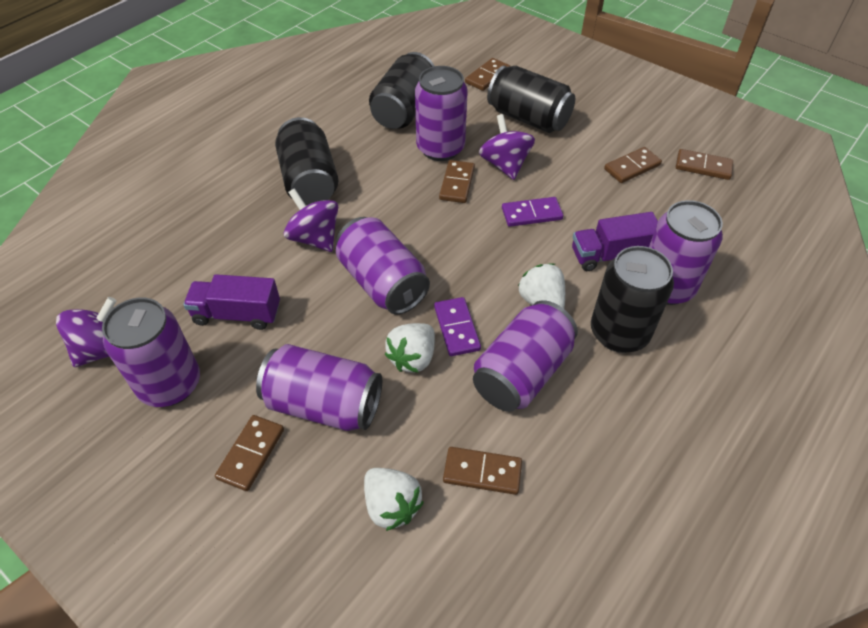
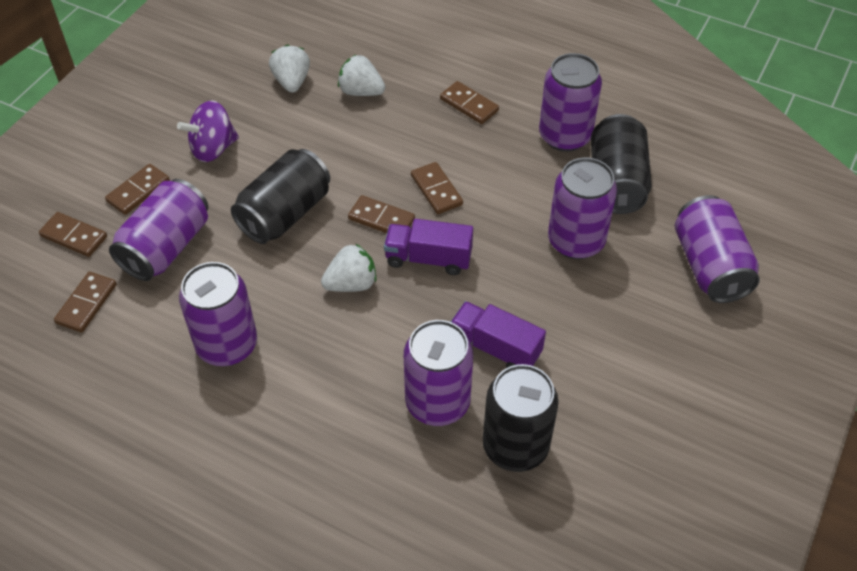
black can: 4 -> 3
purple domino: 2 -> 0
purple spinning top: 3 -> 1

